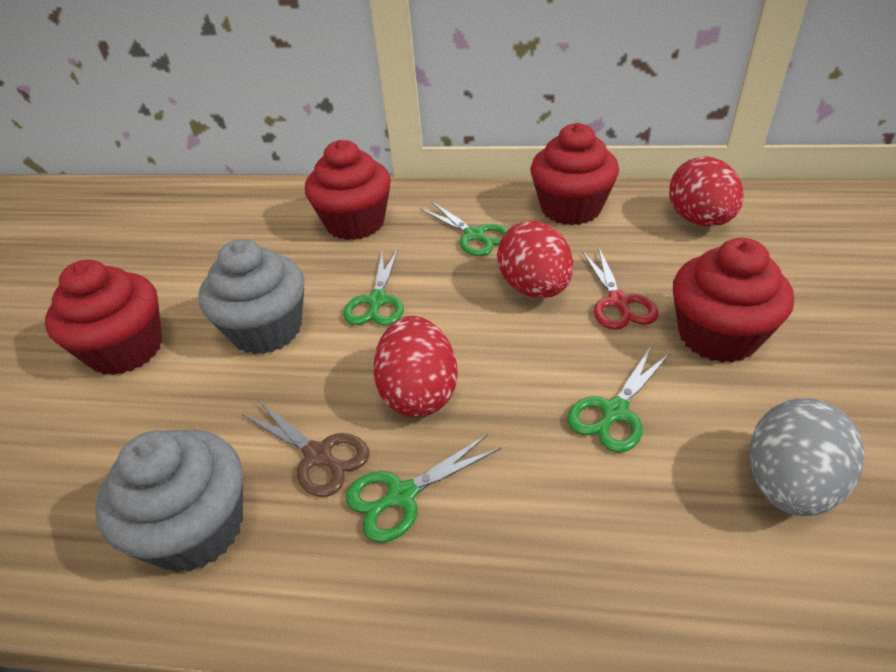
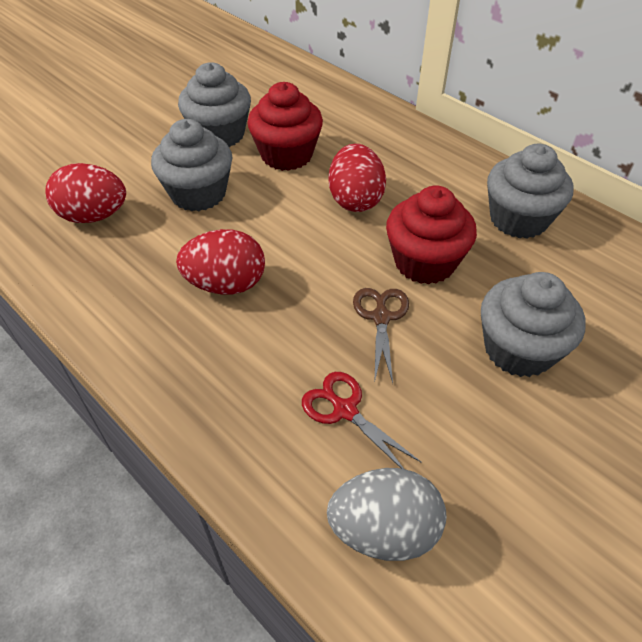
green scissors: 4 -> 0
grey cupcake: 2 -> 4
red cupcake: 4 -> 2

